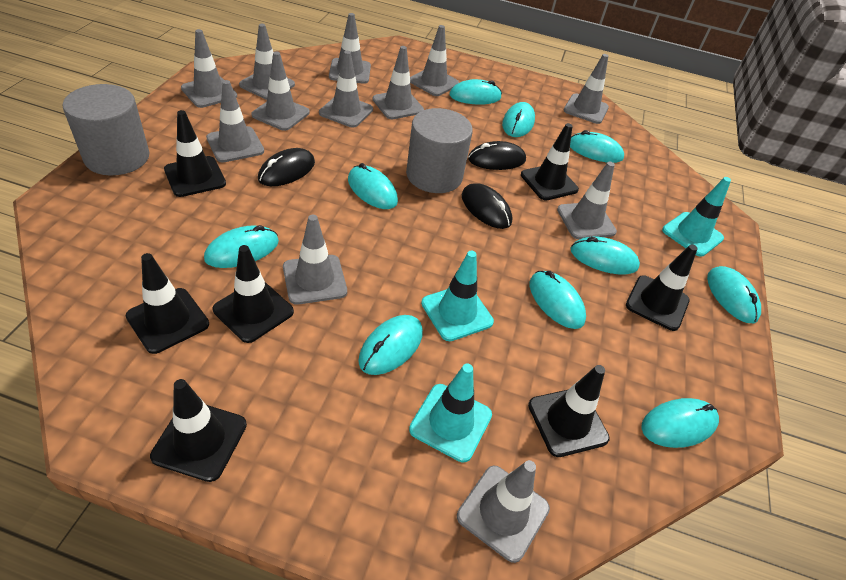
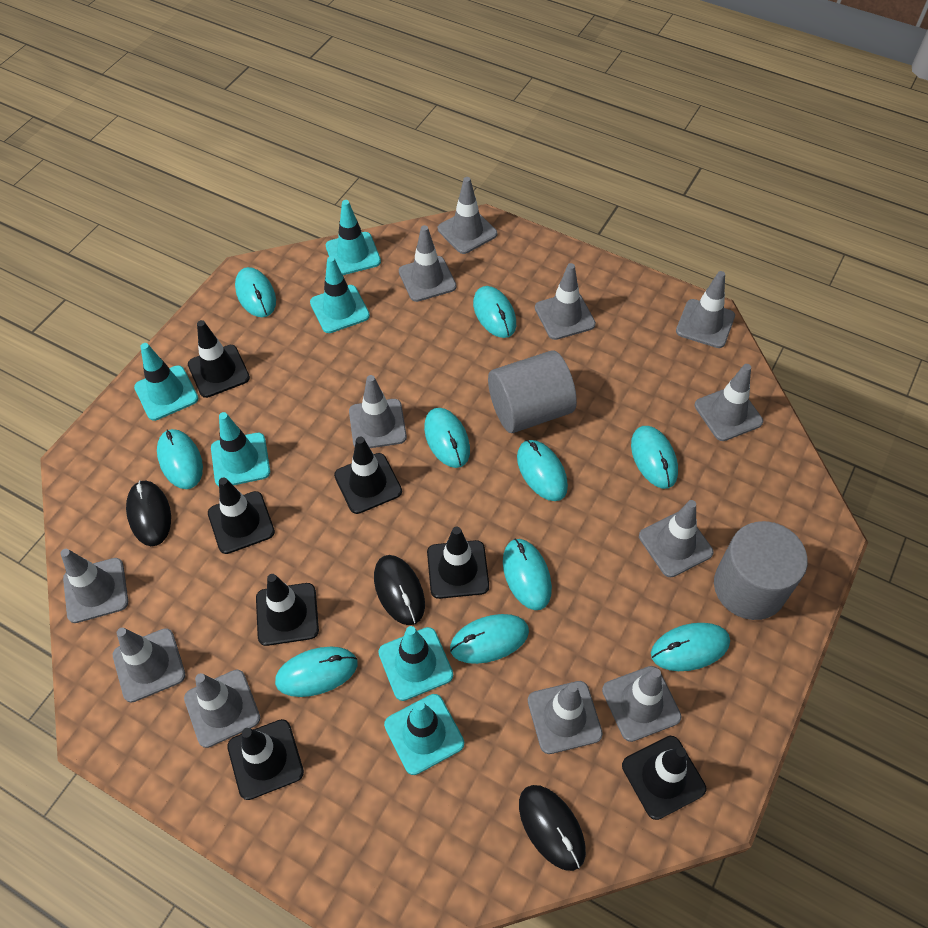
turquoise traffic cone: 3 -> 6

